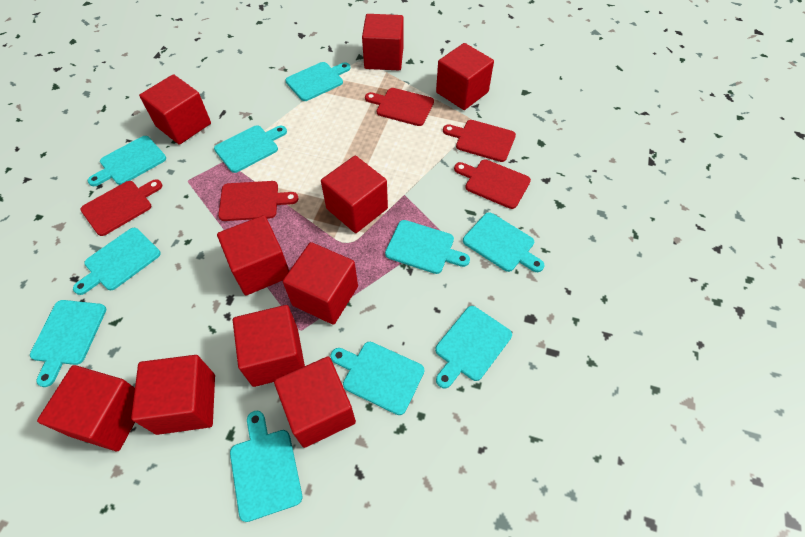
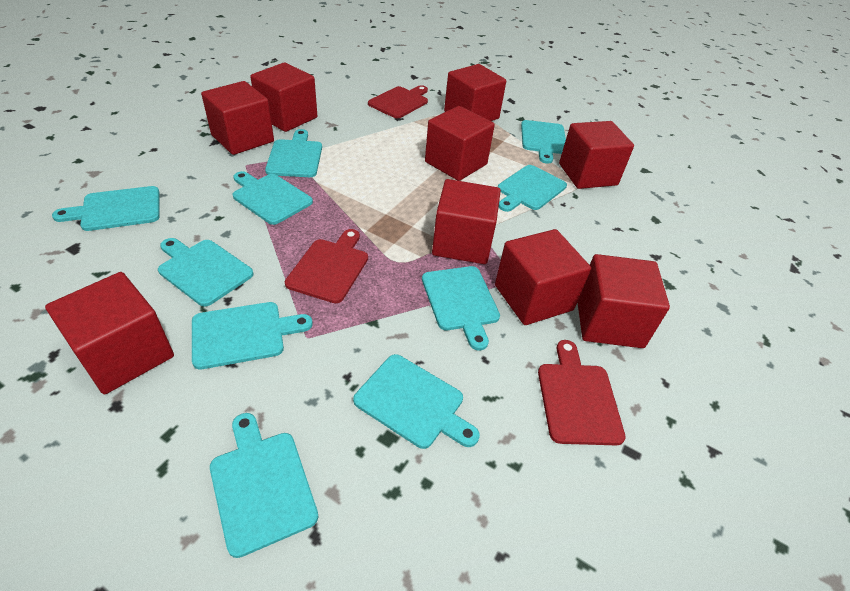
red cube: 10 -> 9
red cutting board: 5 -> 3

